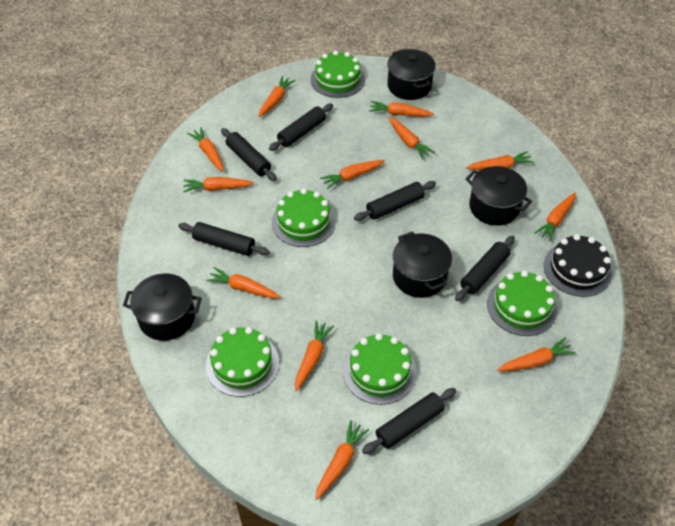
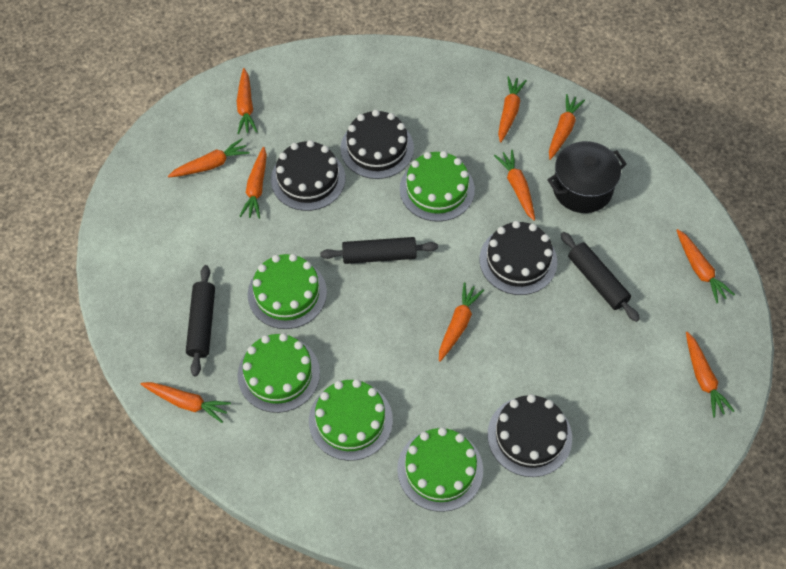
black cake: 1 -> 4
black pot: 4 -> 1
black rolling pin: 6 -> 3
orange carrot: 12 -> 10

